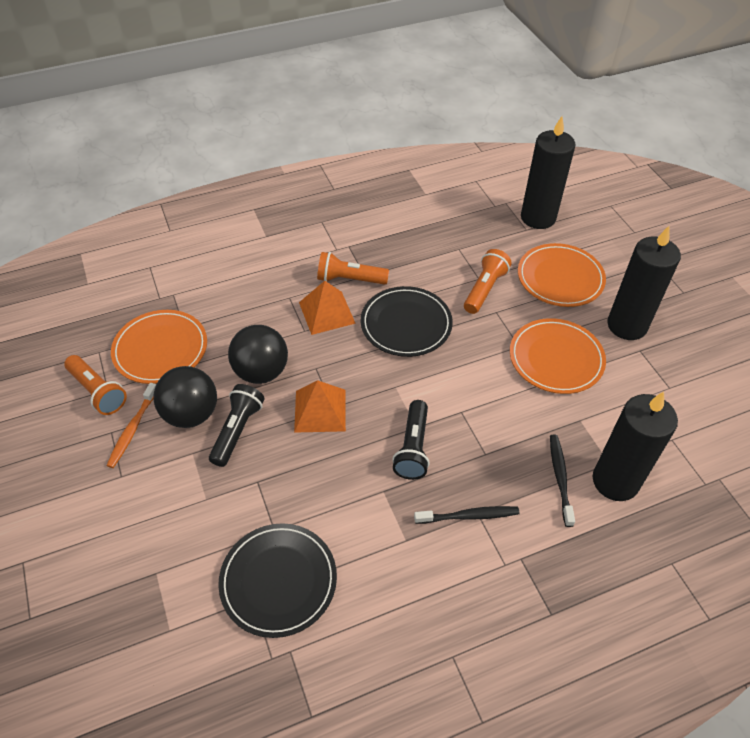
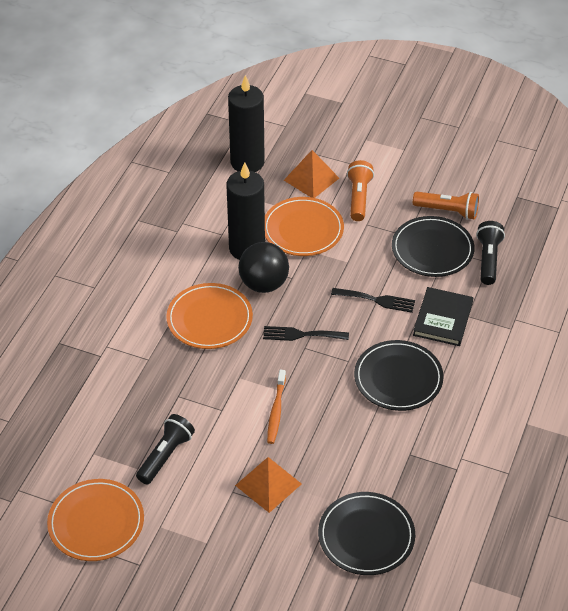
black ball: 2 -> 1
black book: 0 -> 1
black candle: 3 -> 2
black fork: 0 -> 2
black plate: 2 -> 3
black toothbrush: 2 -> 0
orange flashlight: 3 -> 2

